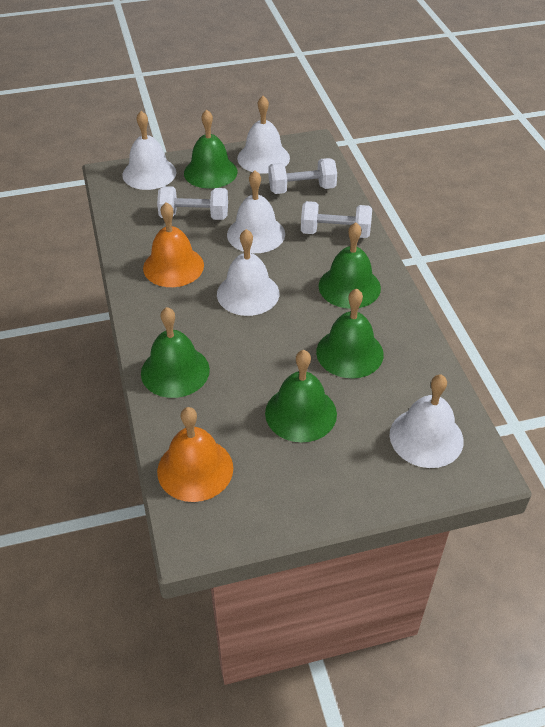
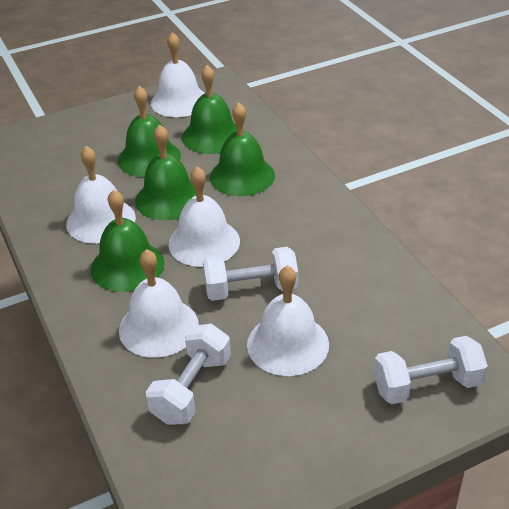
orange bell: 2 -> 0

